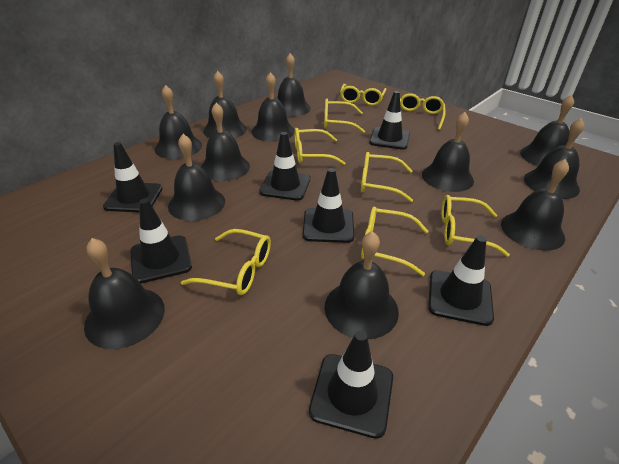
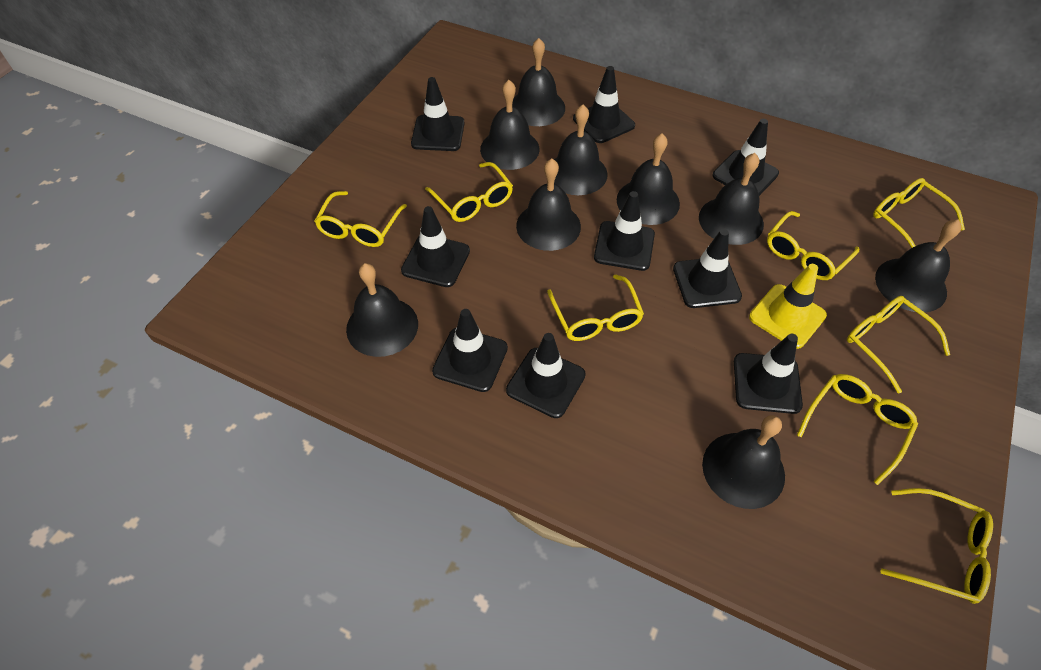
black bell: 12 -> 9
black traffic cone: 7 -> 9
yellow traffic cone: 0 -> 1

